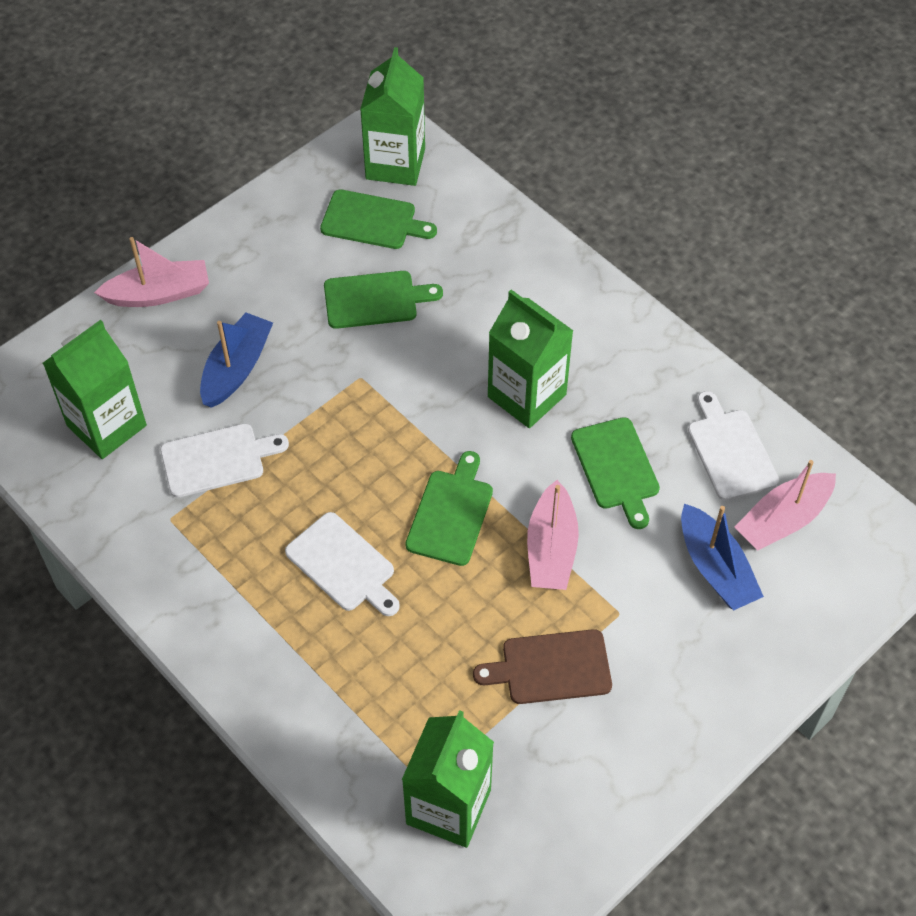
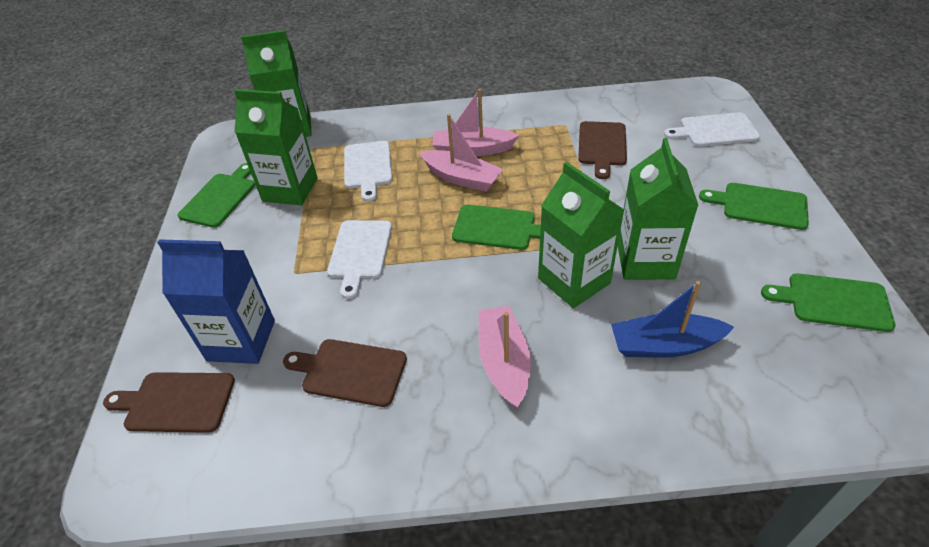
blue boat: 2 -> 1
blue carton: 0 -> 1
brown cutting board: 1 -> 3

